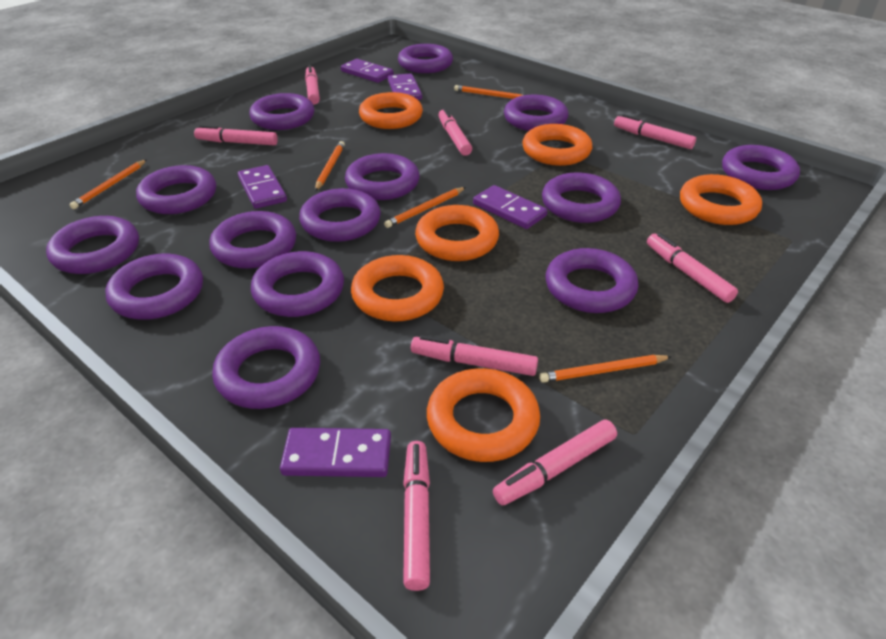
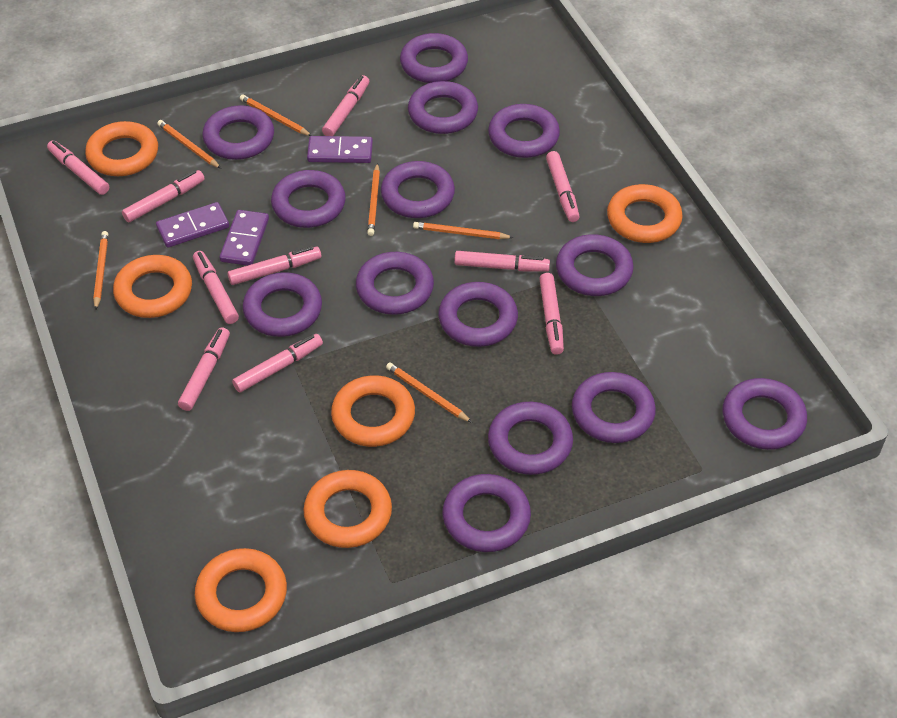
orange pencil: 5 -> 6
pink marker: 8 -> 10
purple domino: 5 -> 3

